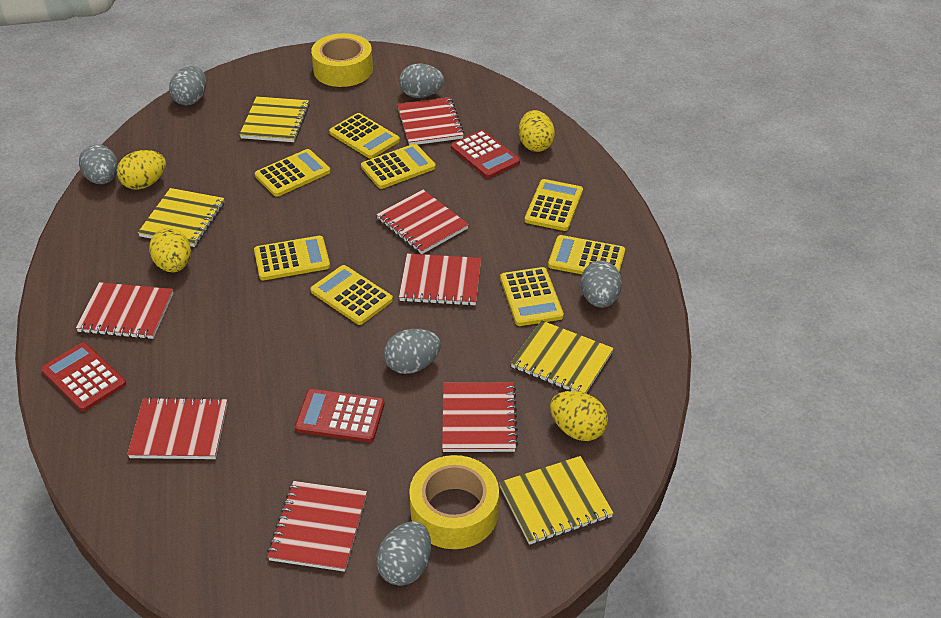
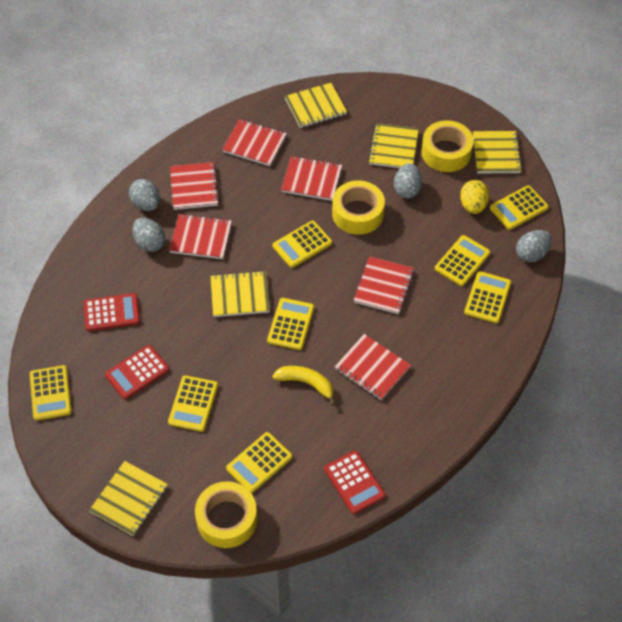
grey egg: 6 -> 4
red notebook: 7 -> 6
yellow banana: 0 -> 1
yellow egg: 4 -> 1
yellow notebook: 4 -> 5
yellow tape: 2 -> 3

